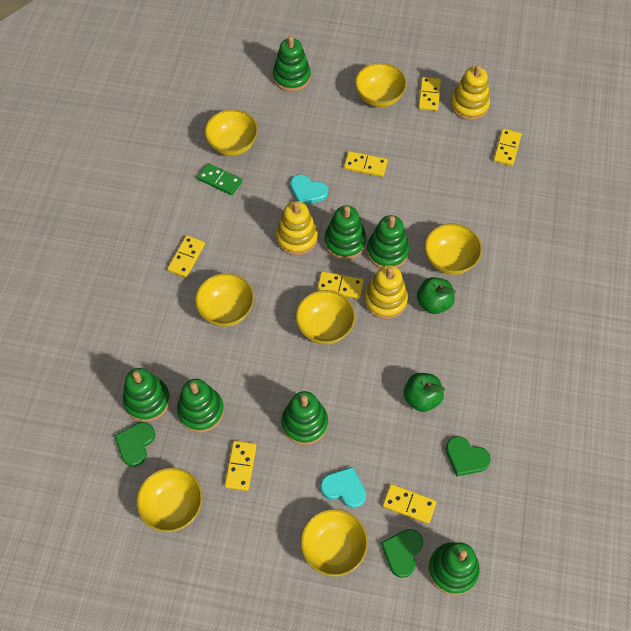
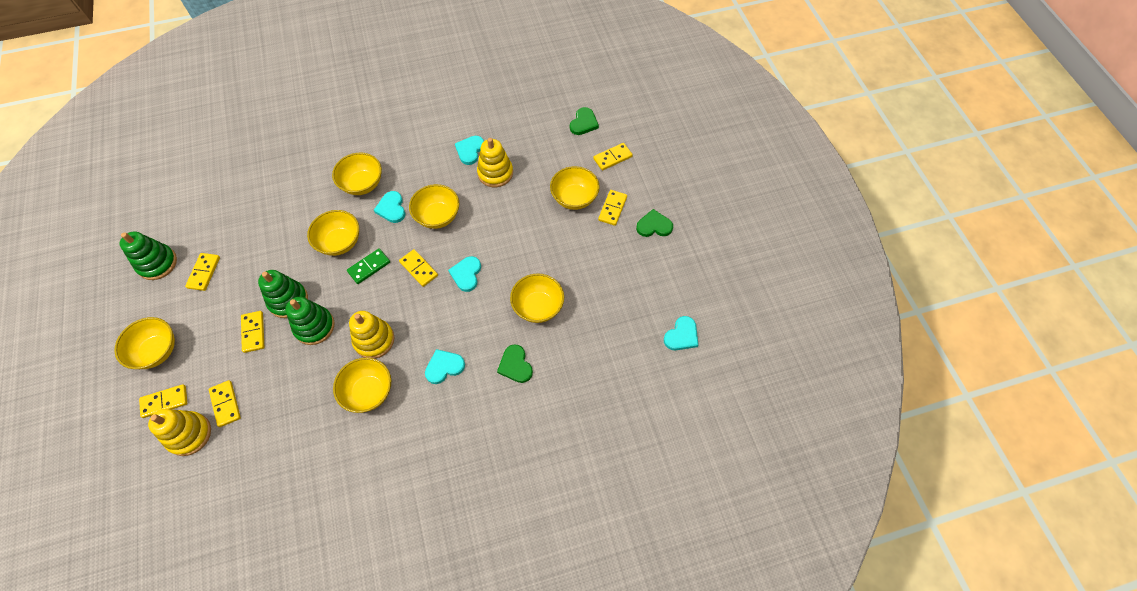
green apple: 2 -> 0
green stacking toy: 7 -> 3
turquoise heart: 2 -> 5

